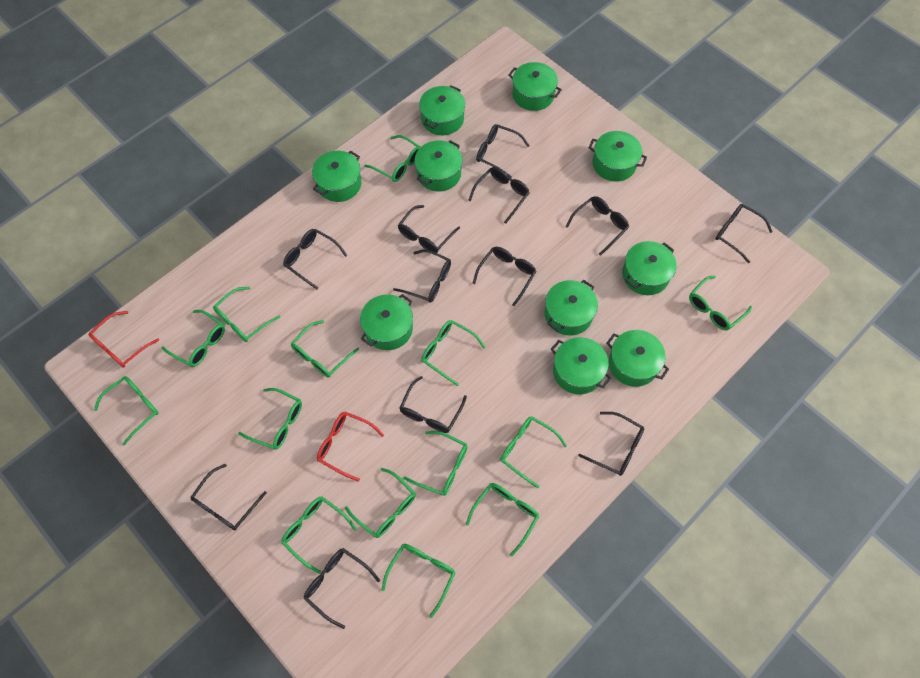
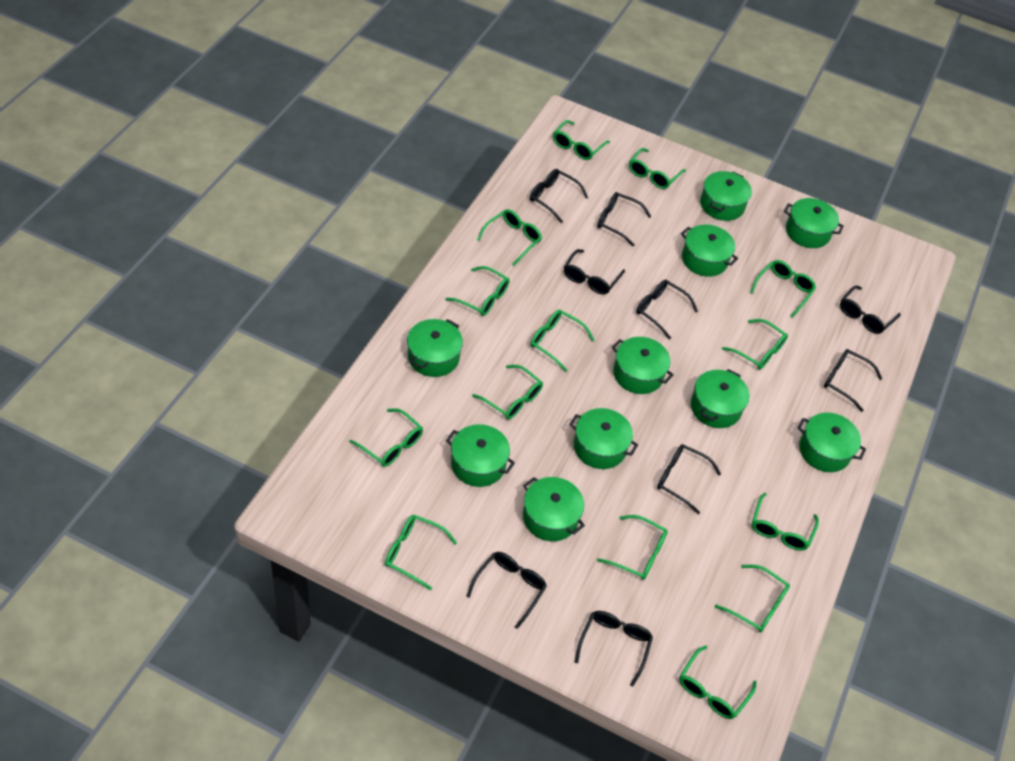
black glasses: 12 -> 9
red glasses: 2 -> 0

